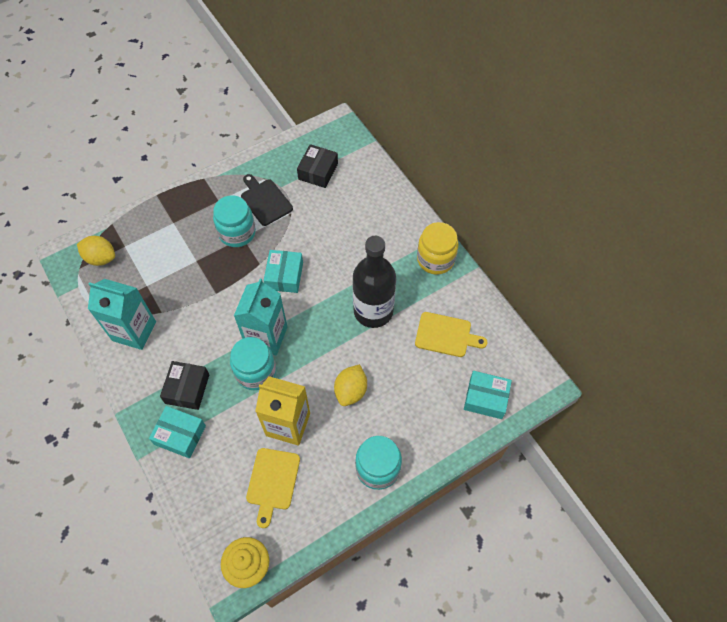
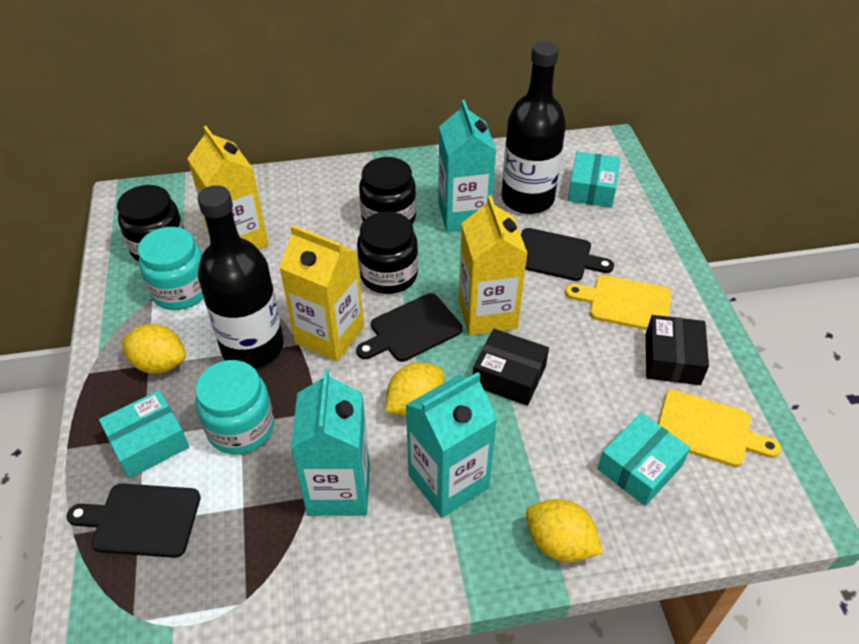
black bottle: 1 -> 2
black cutting board: 1 -> 3
black jar: 0 -> 3
turquoise carton: 2 -> 3
turquoise jar: 3 -> 2
yellow carton: 1 -> 3
yellow cupcake: 1 -> 0
yellow jar: 1 -> 0
yellow lemon: 2 -> 3

